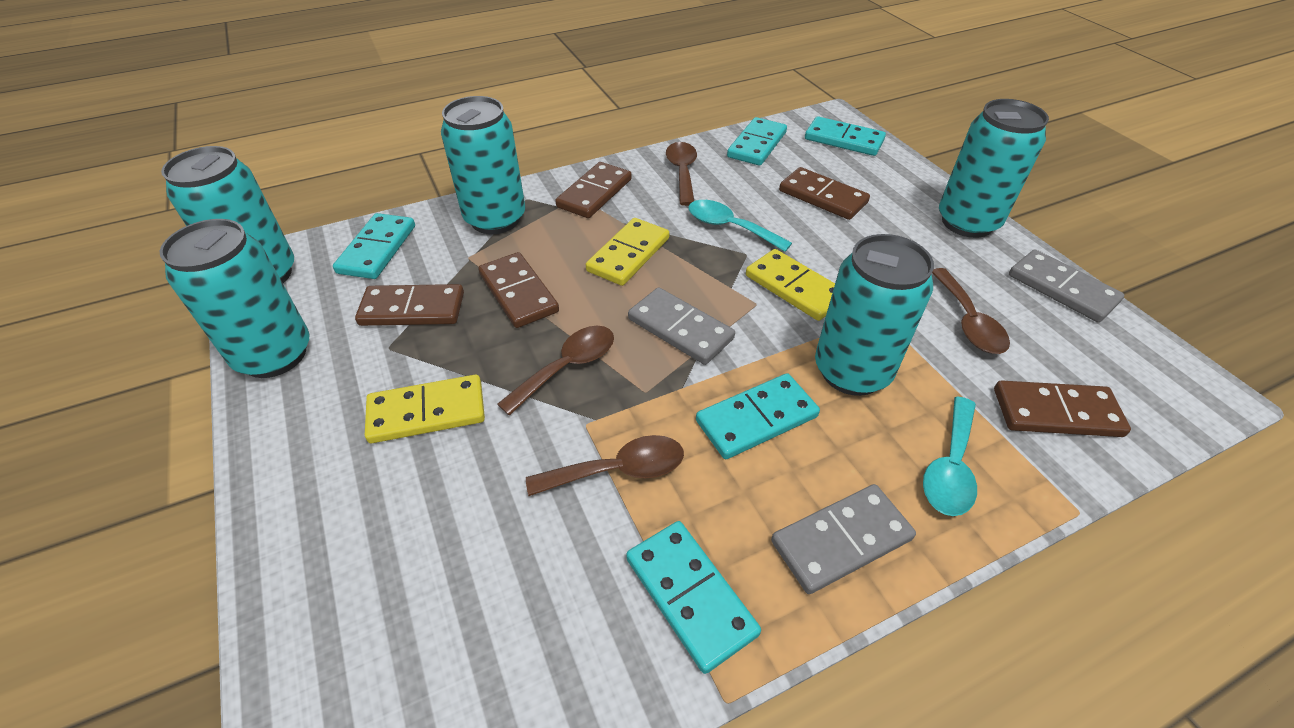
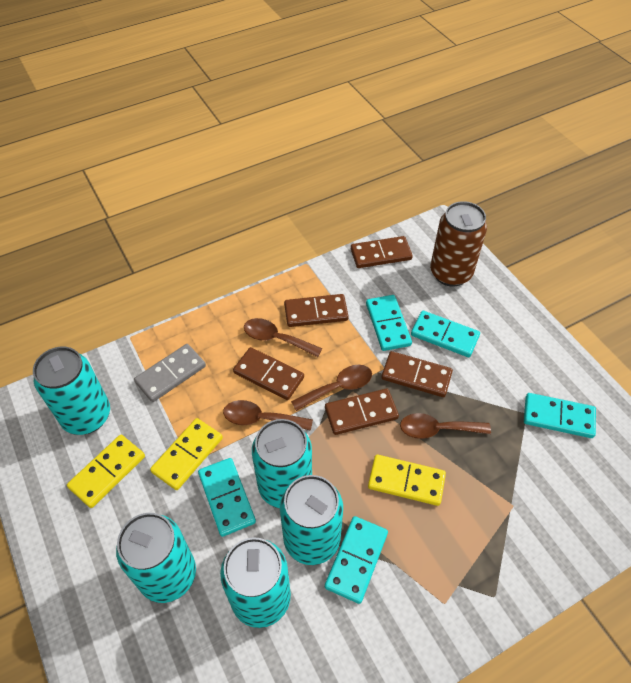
brown can: 0 -> 1
grey domino: 3 -> 1
turquoise spoon: 2 -> 0

